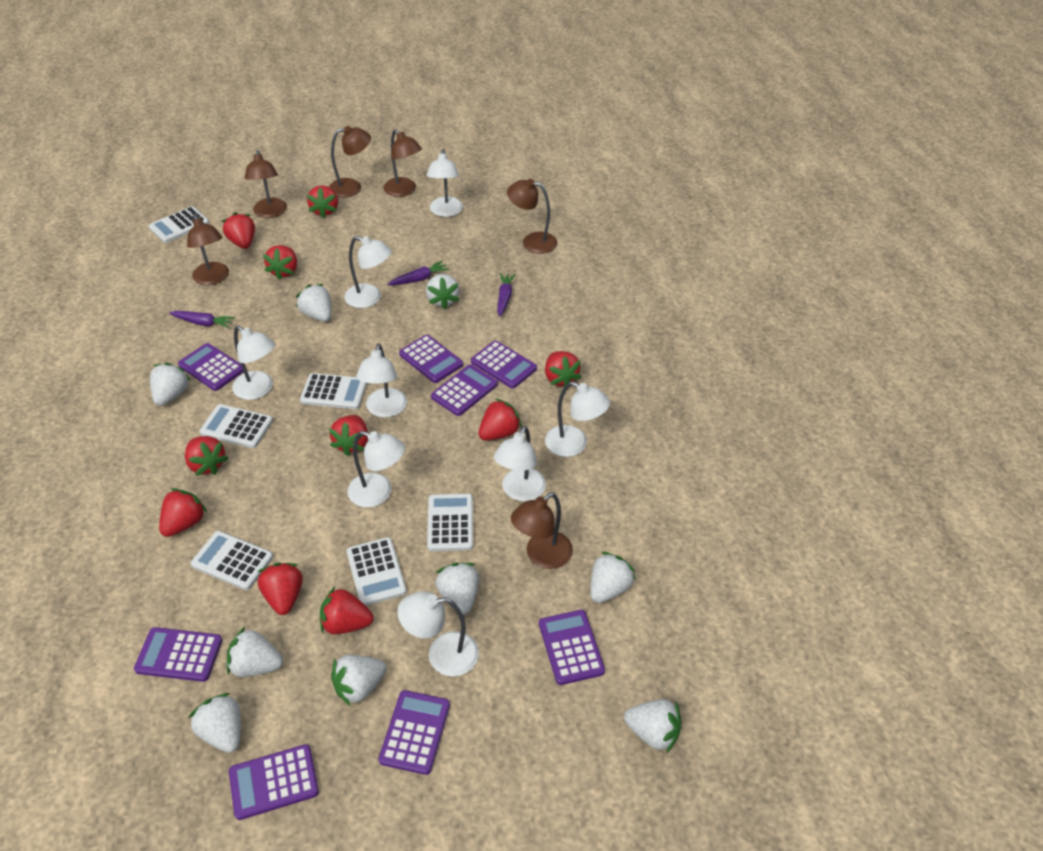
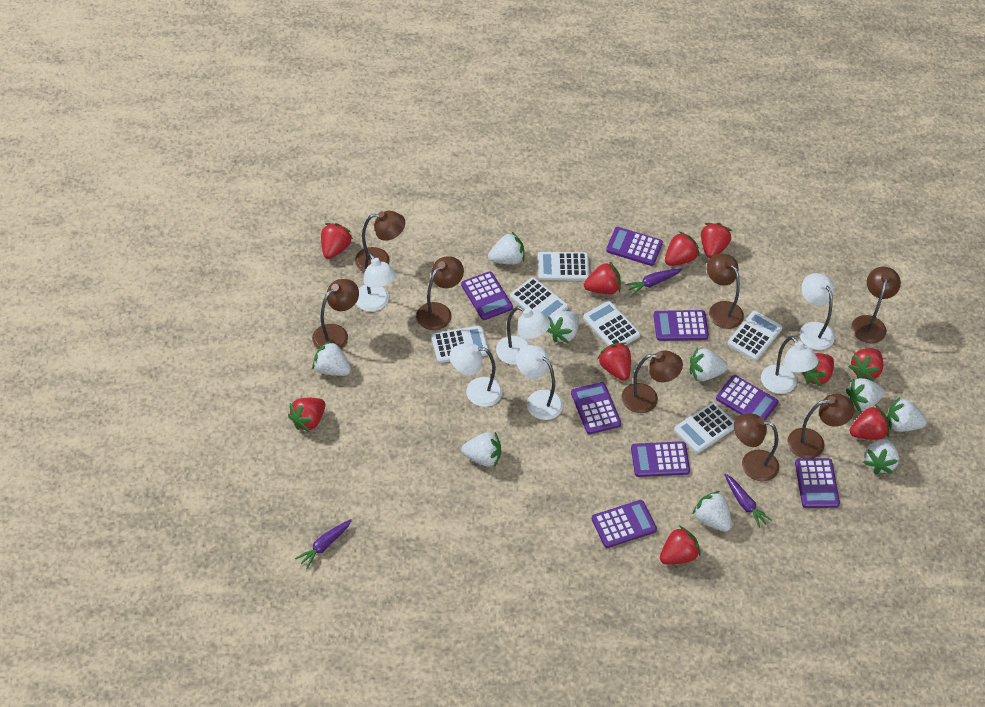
brown lamp: 6 -> 8
white lamp: 8 -> 6

